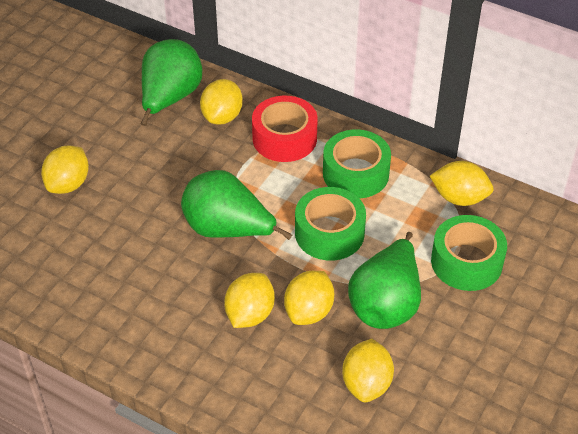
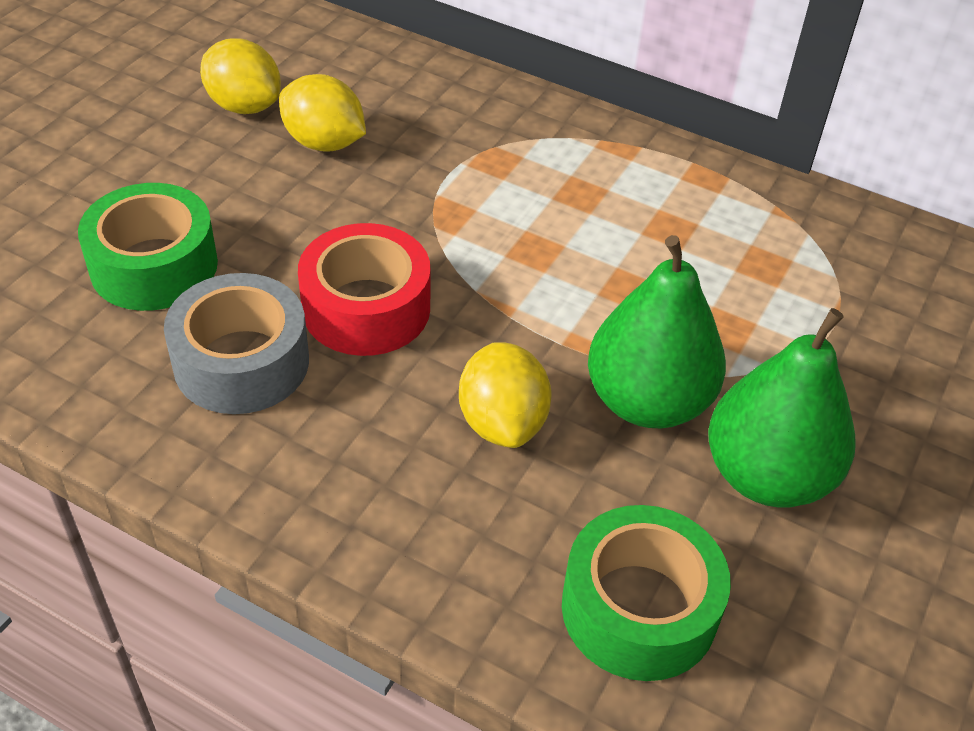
green pear: 3 -> 2
green tape: 3 -> 2
grey tape: 0 -> 1
yellow lemon: 6 -> 3

